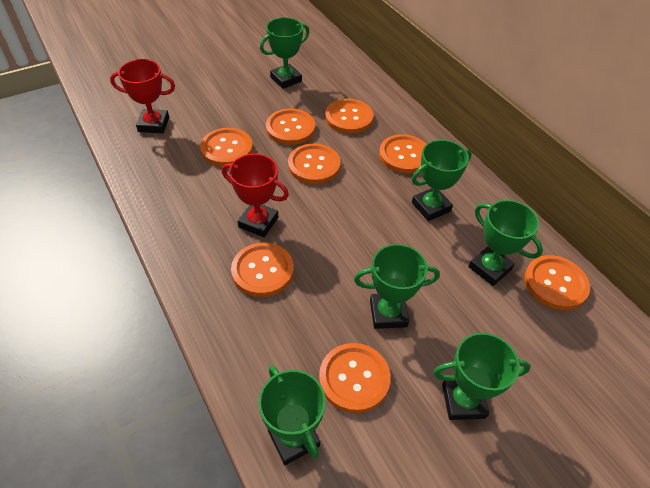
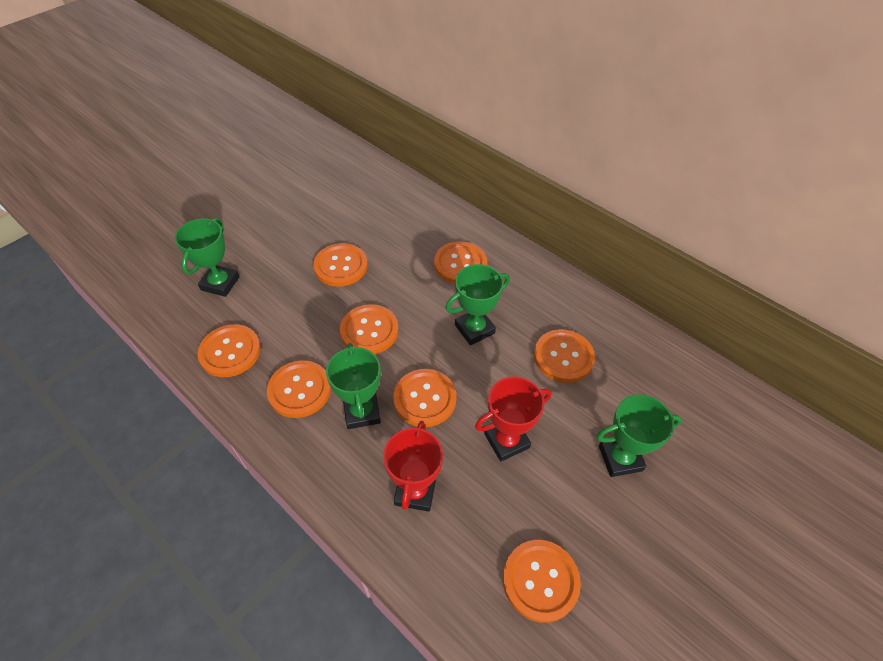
green trophy: 6 -> 4

